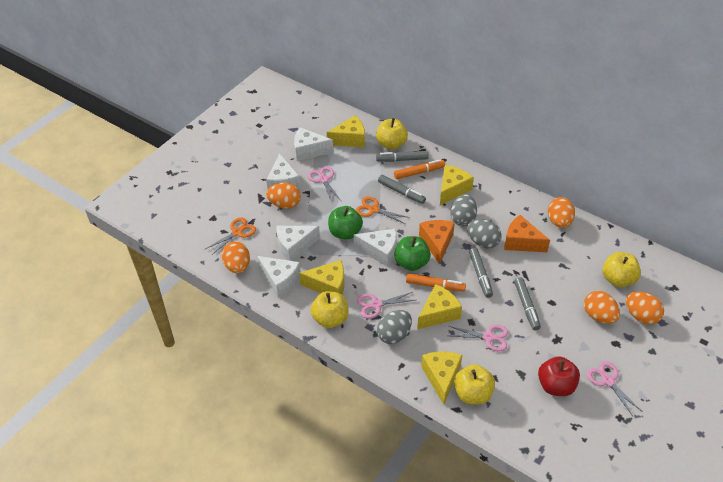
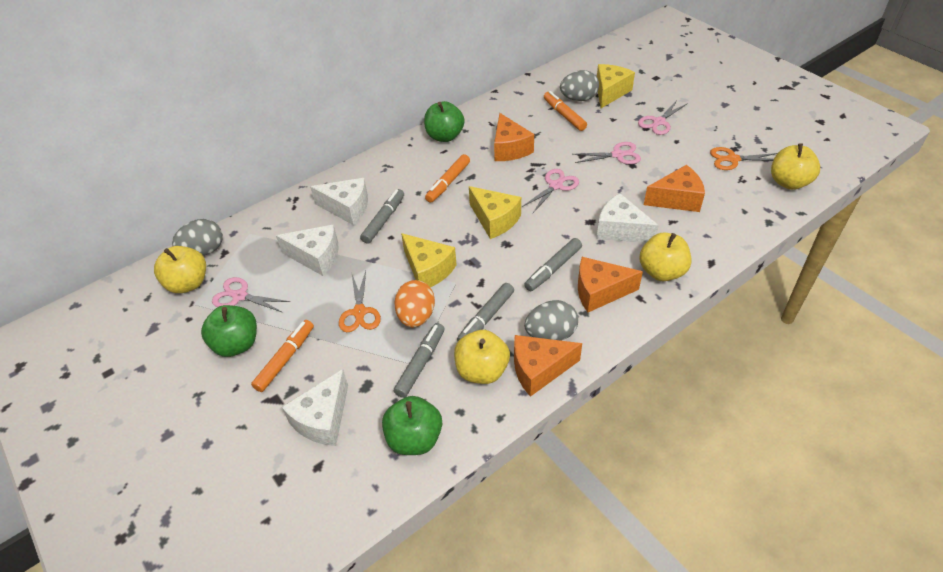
green apple: 2 -> 3
orange cheese: 2 -> 4
orange egg: 5 -> 1
orange marker: 2 -> 3
red apple: 1 -> 0
white cheese: 5 -> 4
yellow cheese: 5 -> 3

